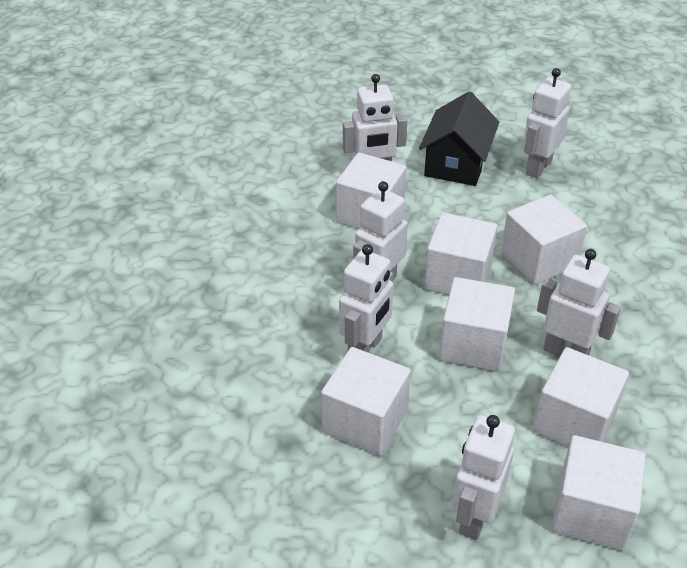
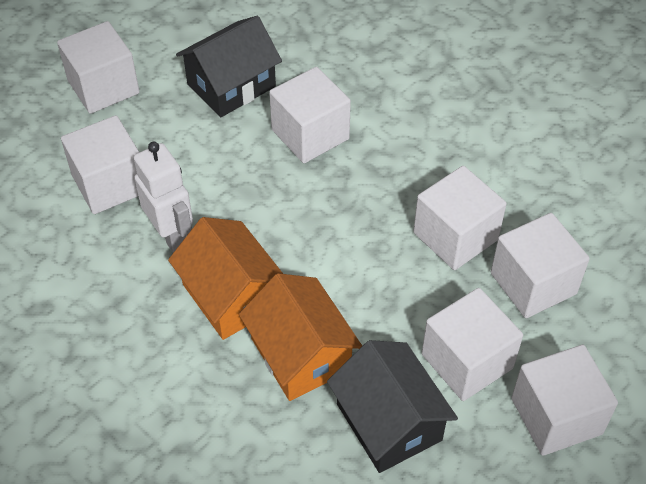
black house: 1 -> 2
orange house: 0 -> 2
white robot: 6 -> 1

